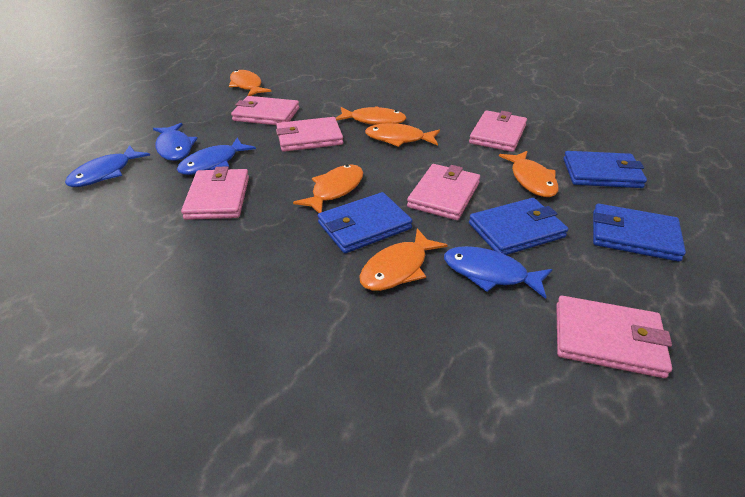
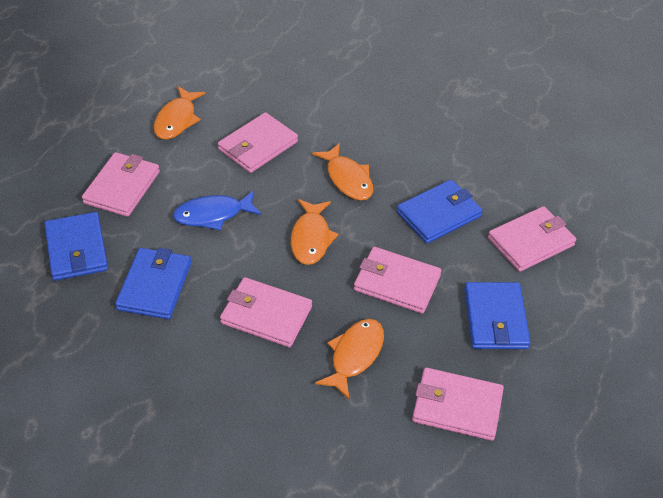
blue fish: 4 -> 1
orange fish: 6 -> 4

